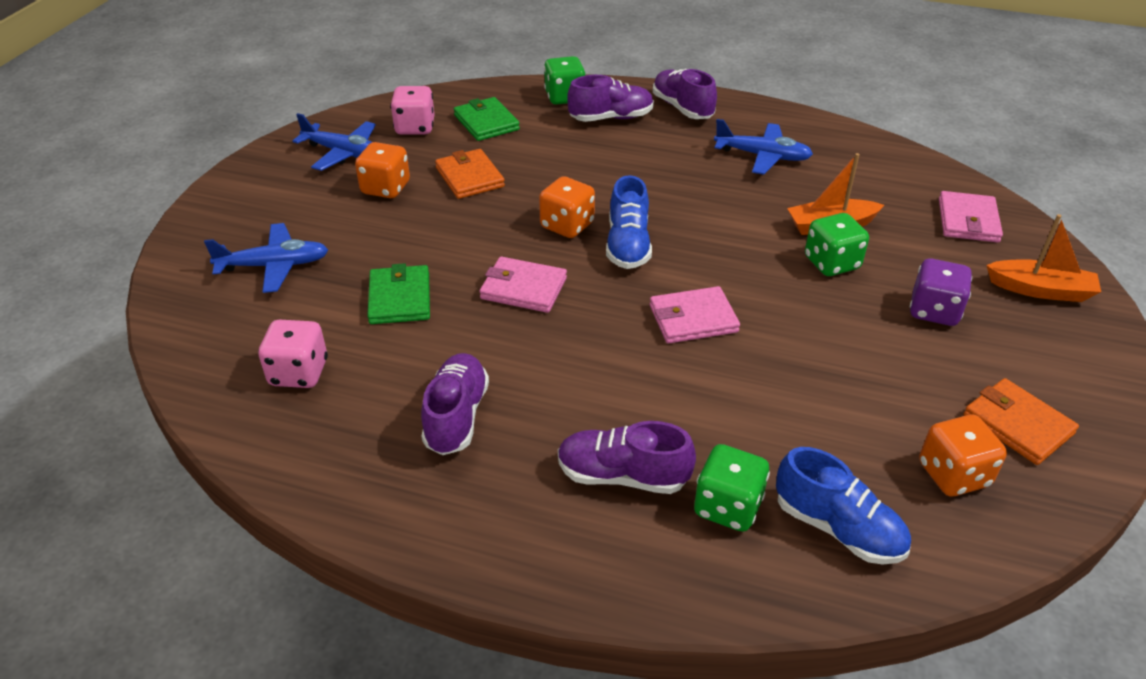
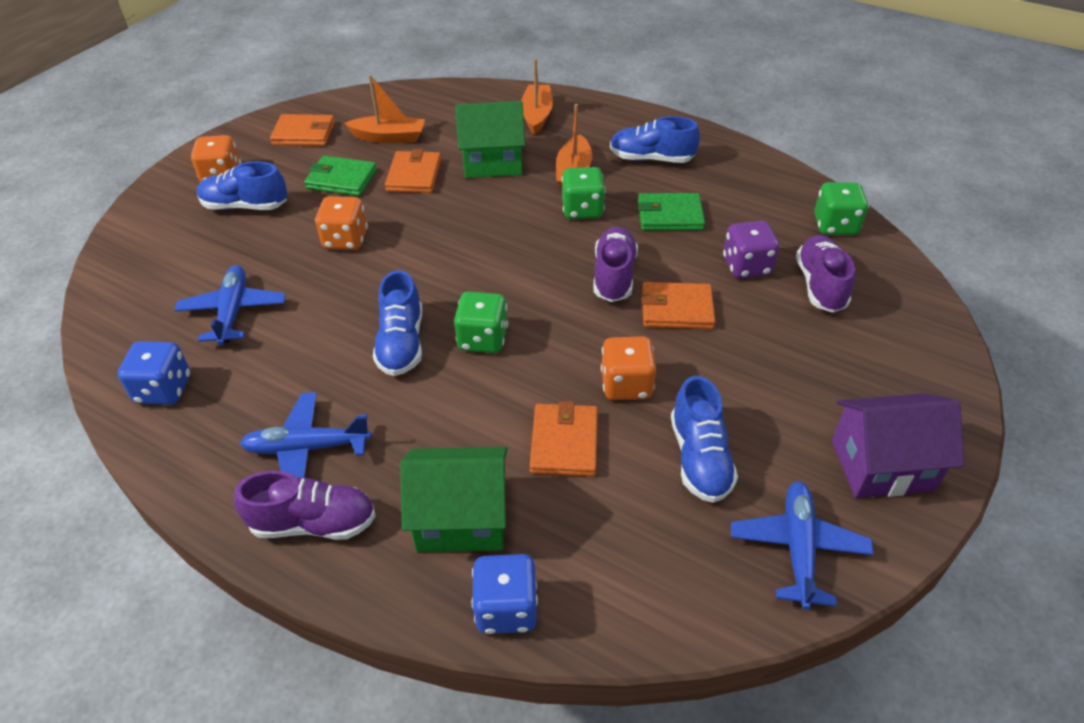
blue dice: 0 -> 2
blue shoe: 2 -> 4
green house: 0 -> 2
orange boat: 2 -> 3
orange wallet: 2 -> 4
pink dice: 2 -> 0
pink wallet: 3 -> 0
purple house: 0 -> 1
purple shoe: 4 -> 3

